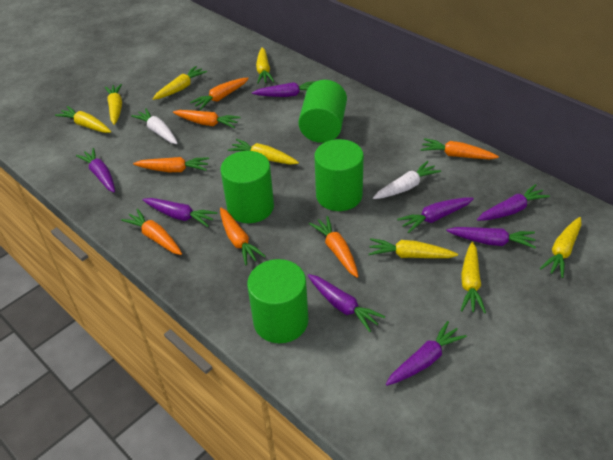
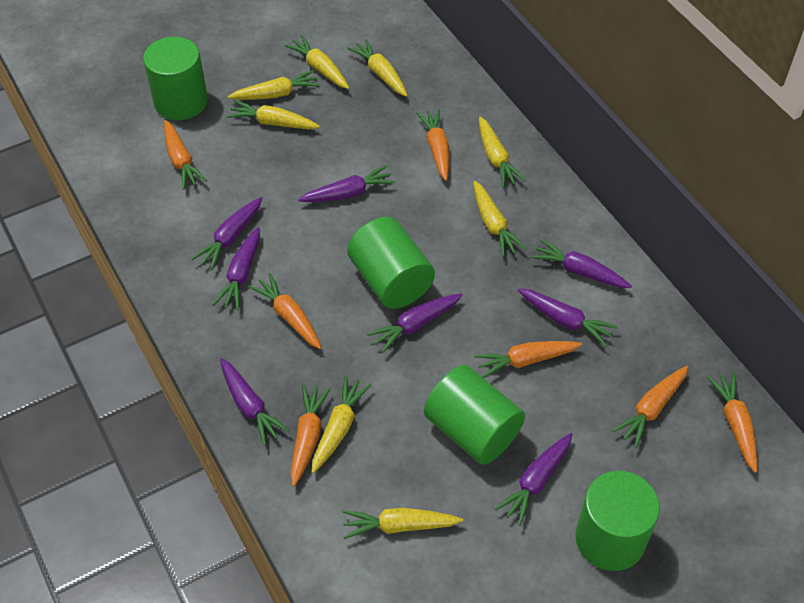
white carrot: 2 -> 0

